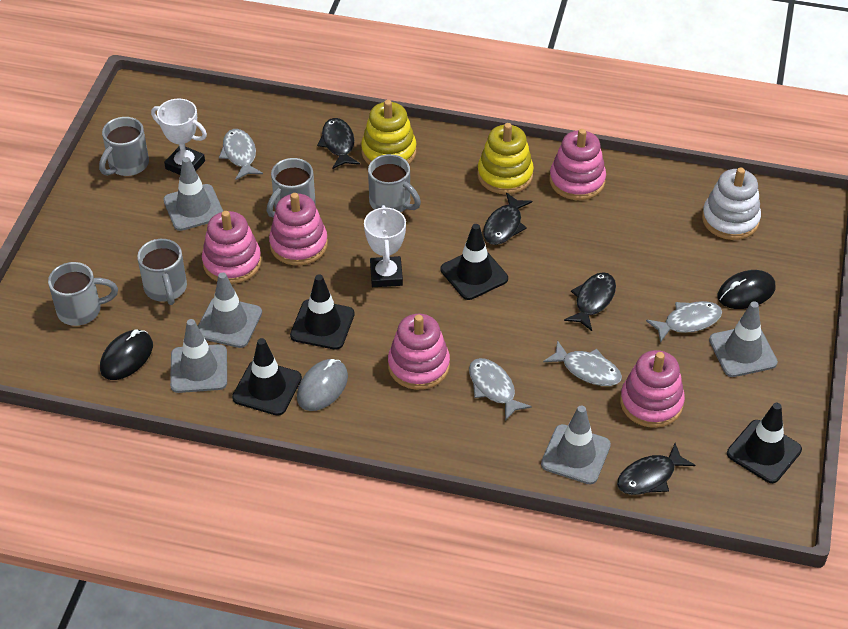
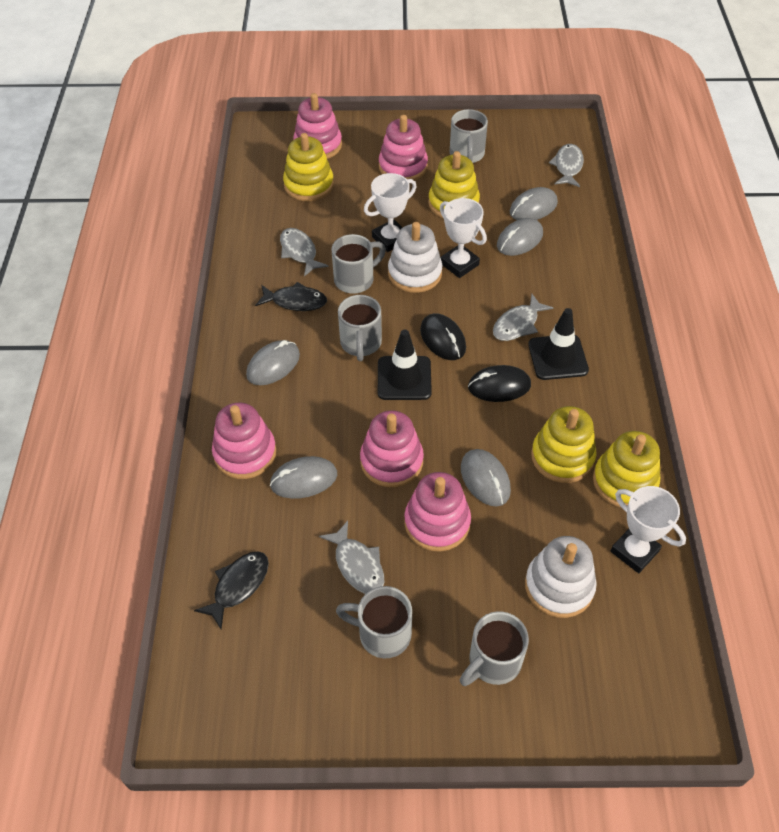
black fish: 4 -> 2
black traffic cone: 4 -> 2
grey mouse: 1 -> 5
grey traffic cone: 5 -> 0
white stacking toy: 1 -> 2
white trophy: 2 -> 3
yellow stacking toy: 2 -> 4

